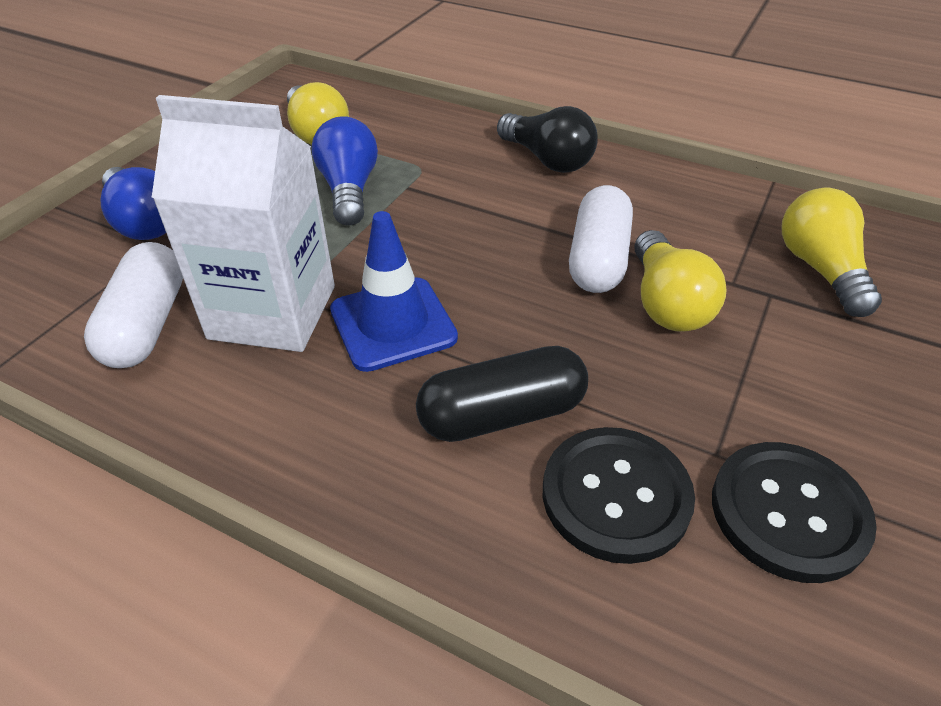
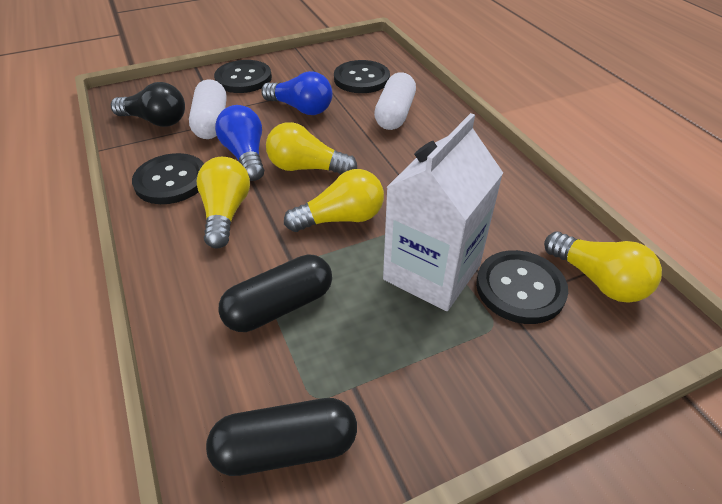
black button: 2 -> 4
black capsule: 1 -> 2
blue traffic cone: 1 -> 0
yellow light bulb: 3 -> 4

